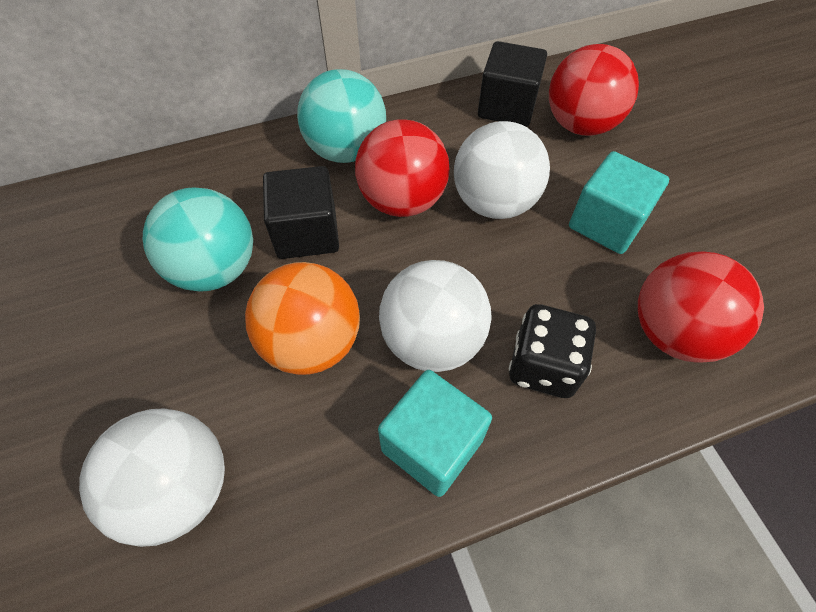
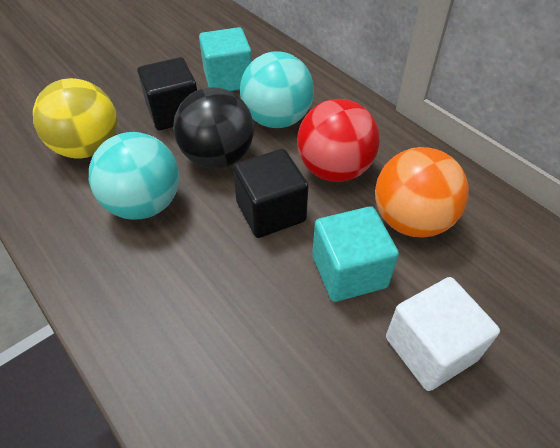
black ball: 0 -> 1
black dice: 1 -> 0
red ball: 3 -> 1
white ball: 3 -> 0
white cube: 0 -> 1
yellow ball: 0 -> 1

